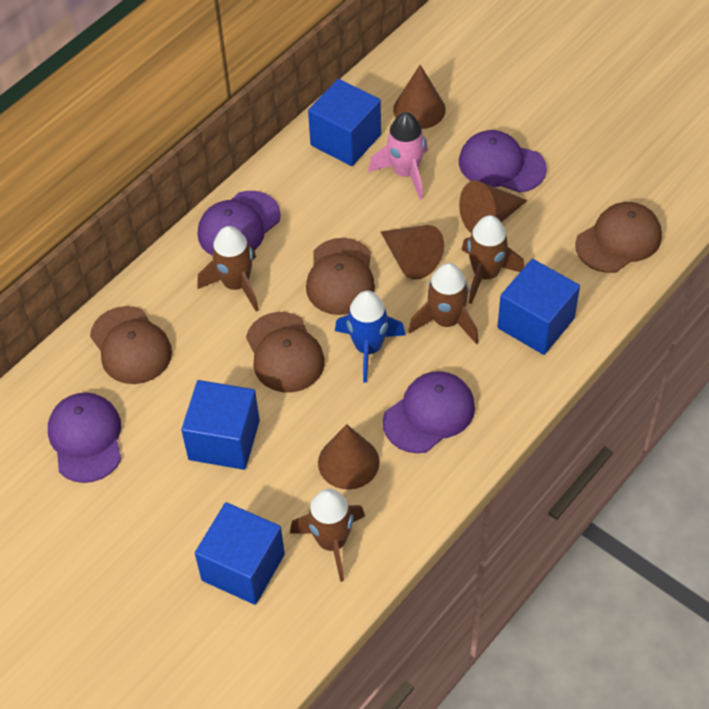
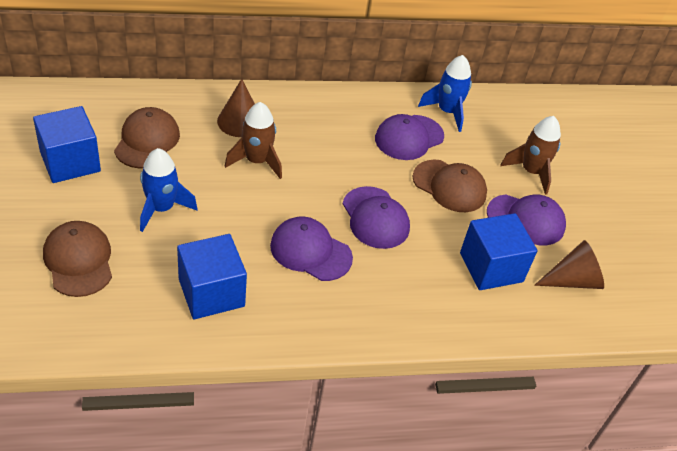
blue cube: 4 -> 3
blue rocket: 1 -> 2
brown cap: 4 -> 3
brown cone: 4 -> 2
brown rocket: 4 -> 2
pink rocket: 1 -> 0

